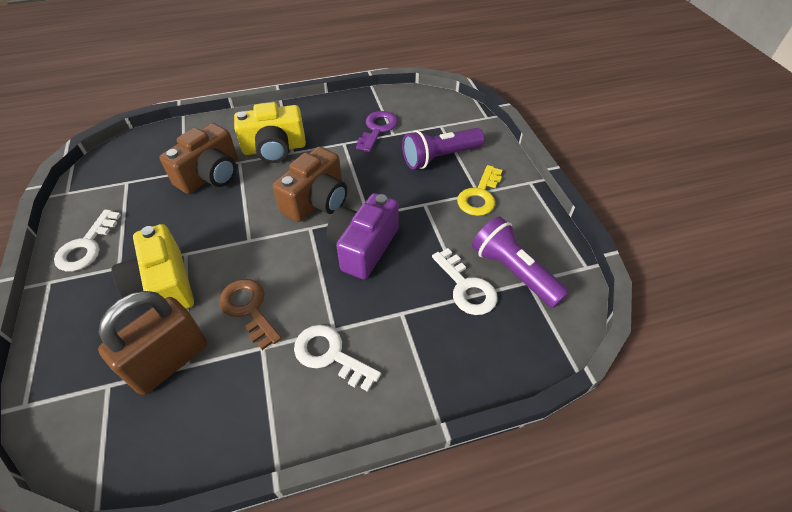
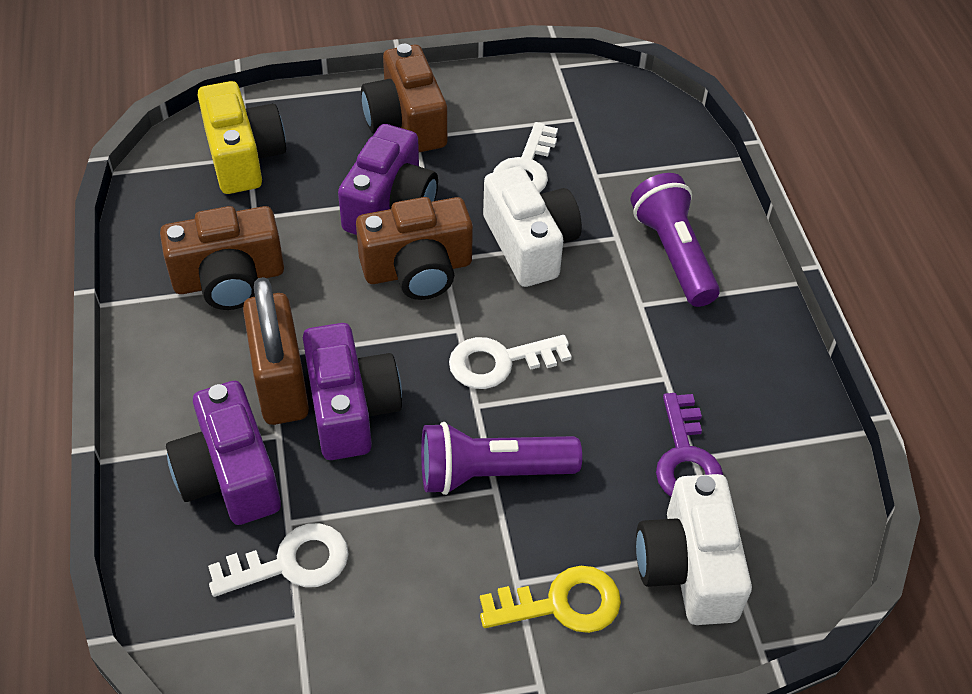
brown camera: 2 -> 3
brown key: 1 -> 0
purple camera: 1 -> 3
white camera: 0 -> 2
yellow camera: 2 -> 1

